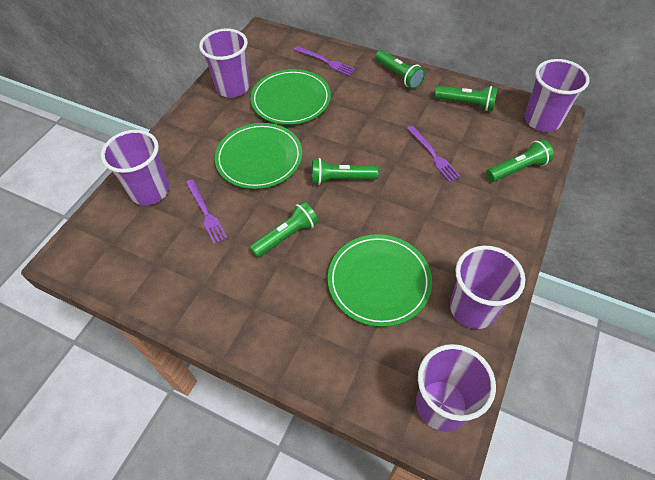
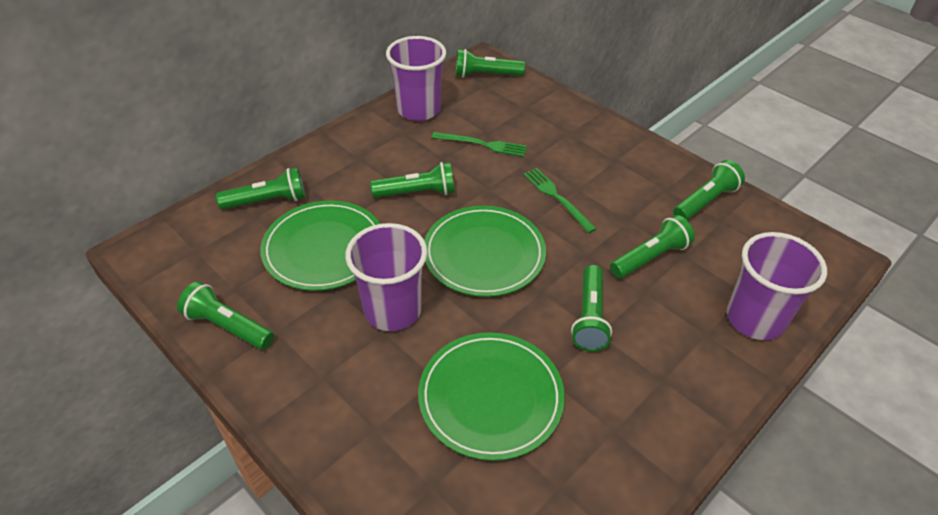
green flashlight: 5 -> 7
green fork: 0 -> 2
purple cup: 5 -> 3
purple fork: 3 -> 0

